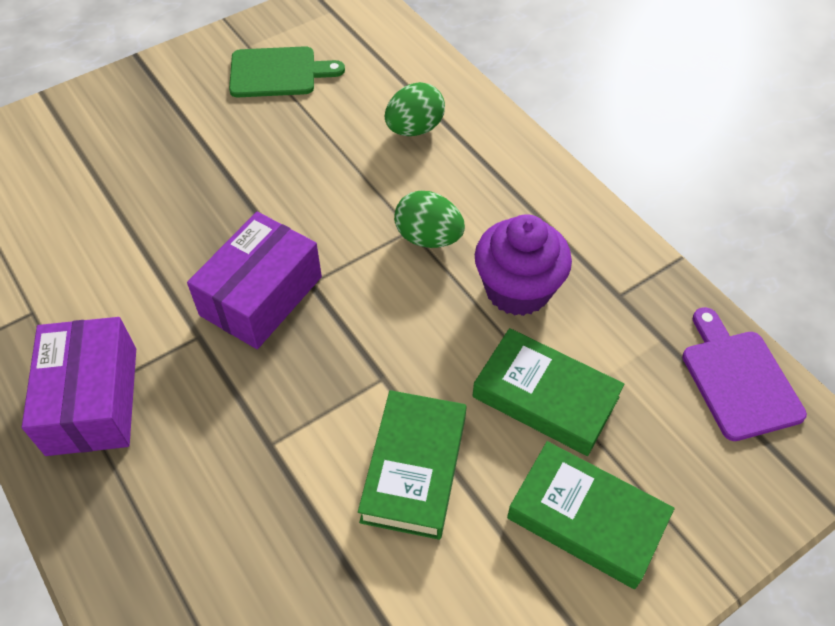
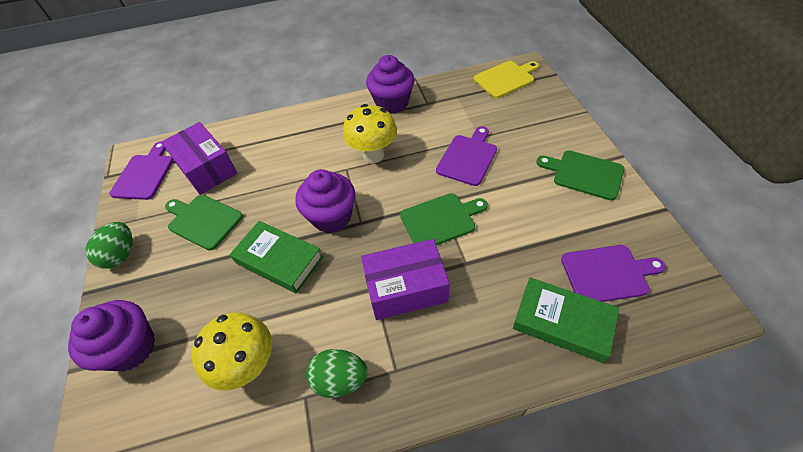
green book: 3 -> 2
green cutting board: 1 -> 3
purple cupcake: 1 -> 3
purple cutting board: 1 -> 3
yellow cutting board: 0 -> 1
yellow mushroom: 0 -> 2

